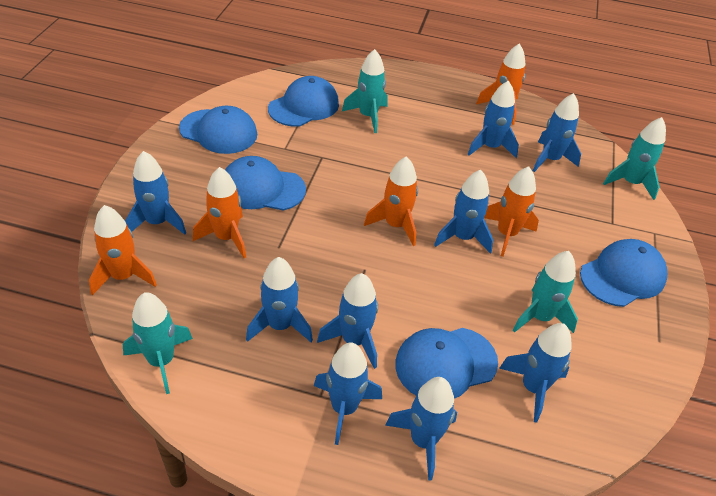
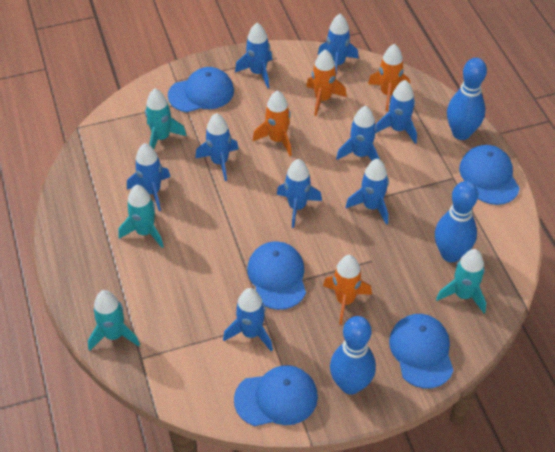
blue bowling pin: 0 -> 3
orange rocket: 5 -> 4

